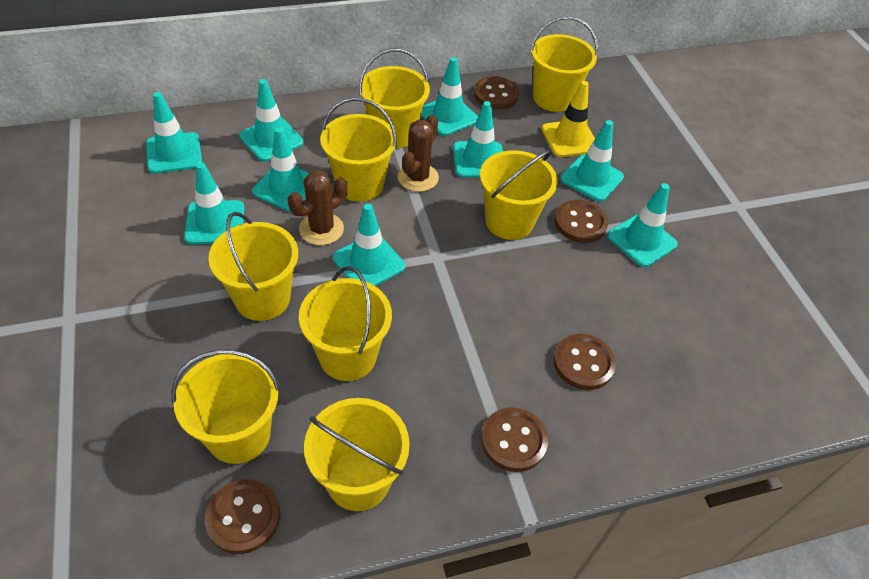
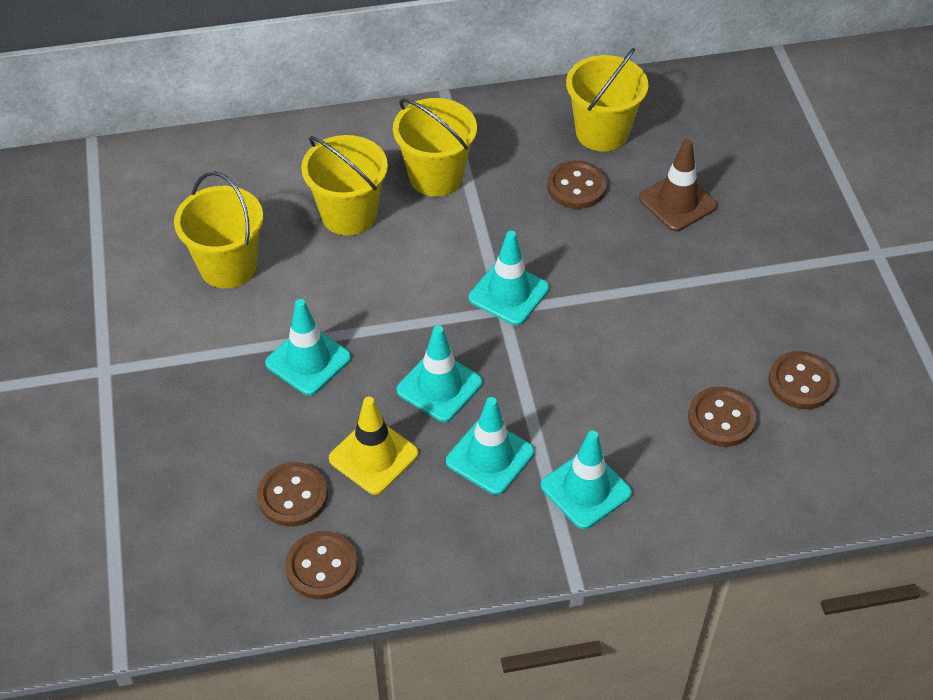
brown cactus: 2 -> 0
brown traffic cone: 0 -> 1
turquoise traffic cone: 9 -> 5
yellow bucket: 8 -> 4

